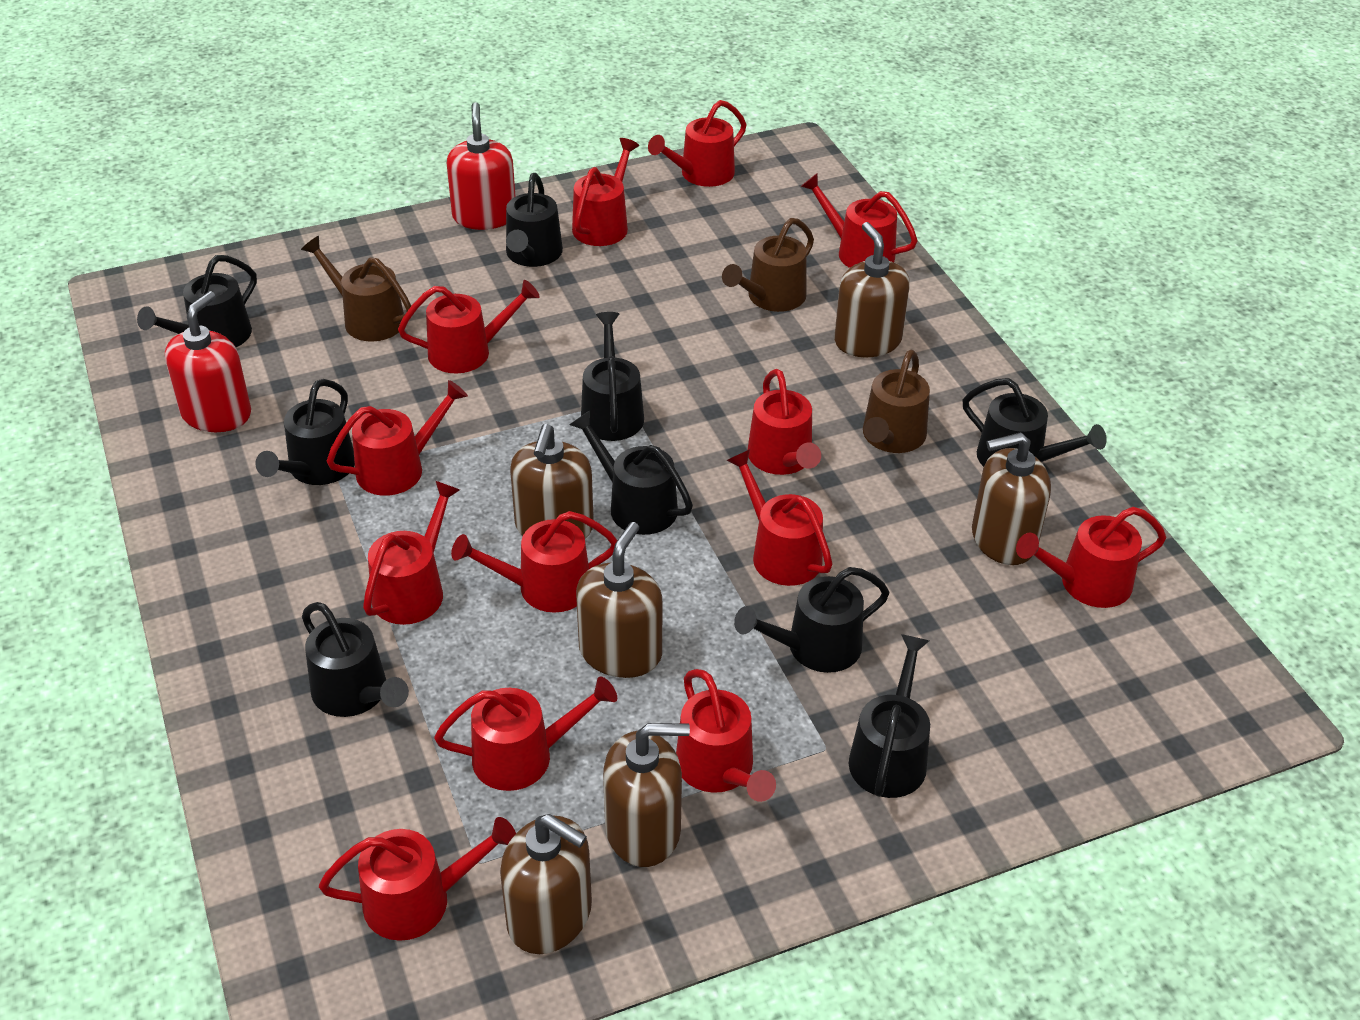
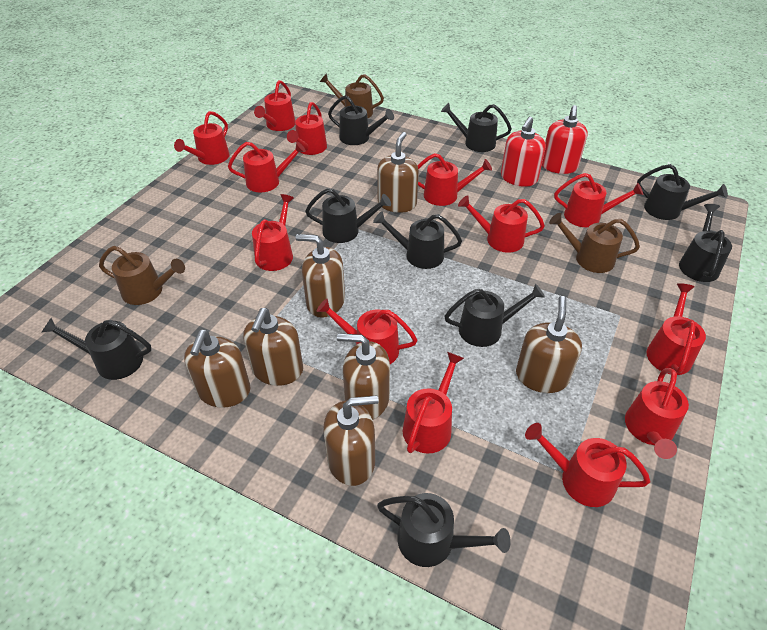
brown soap dispenser: 6 -> 7

